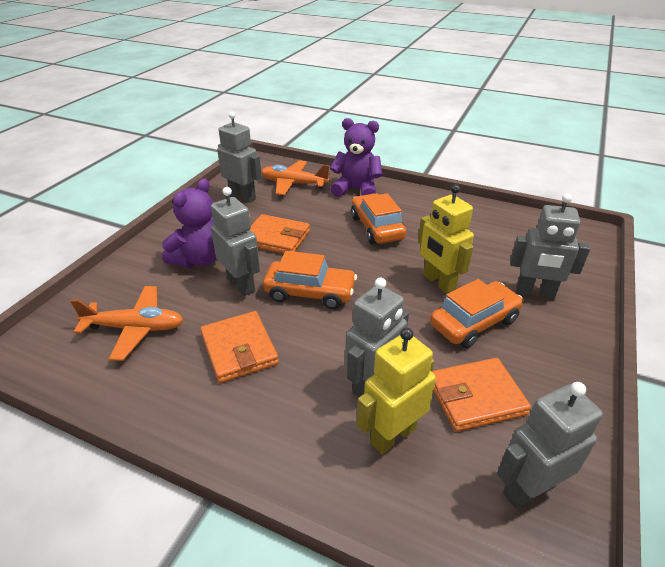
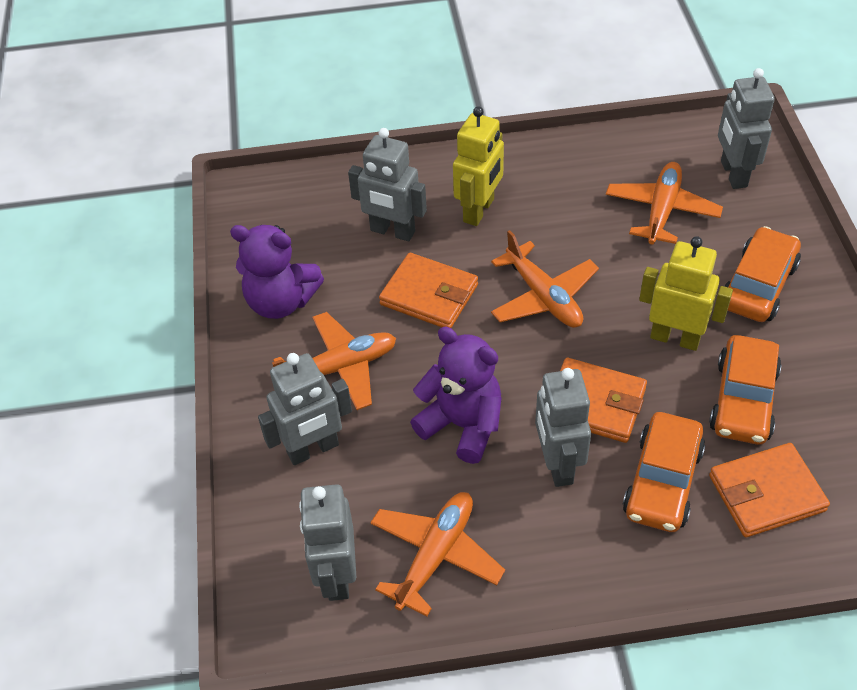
orange plane: 2 -> 4

